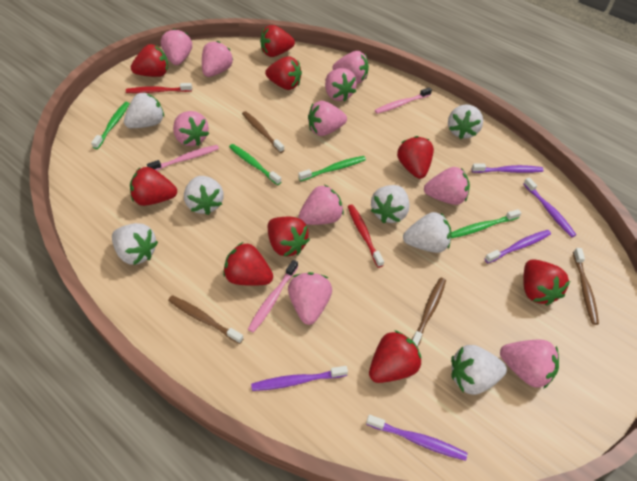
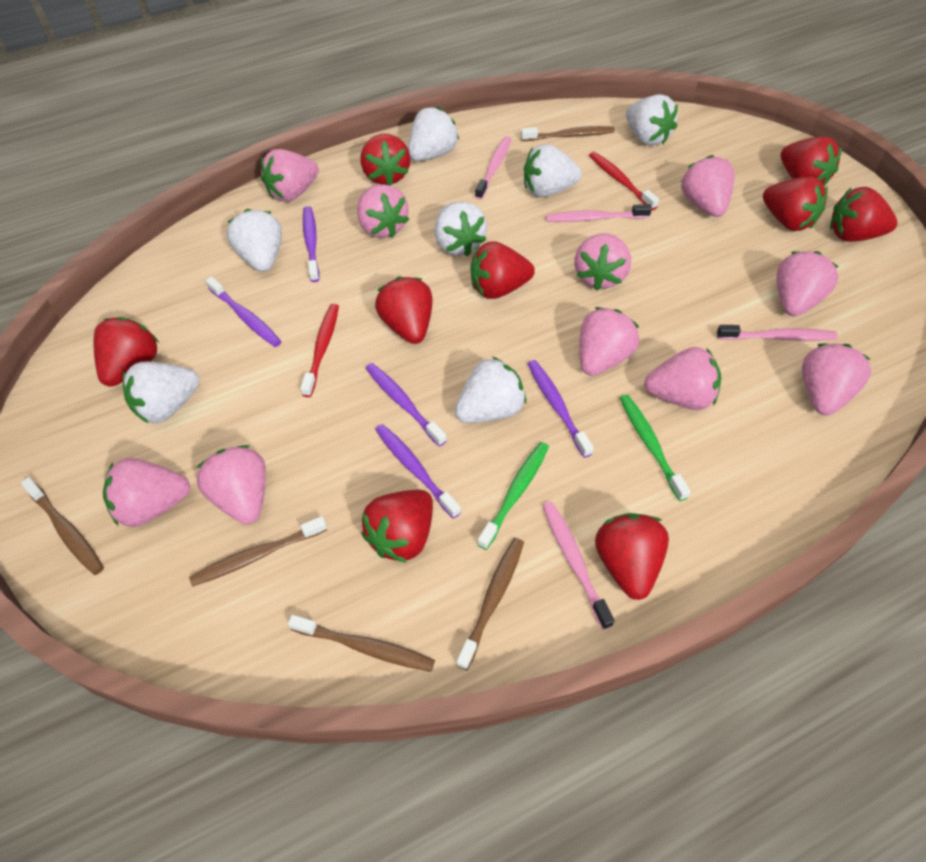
brown toothbrush: 4 -> 5
green toothbrush: 4 -> 2
pink toothbrush: 3 -> 4

